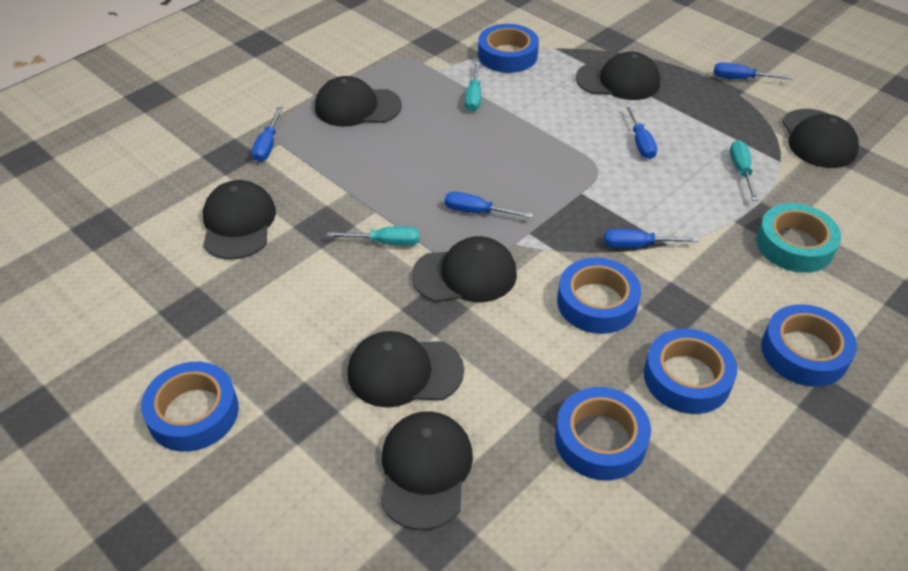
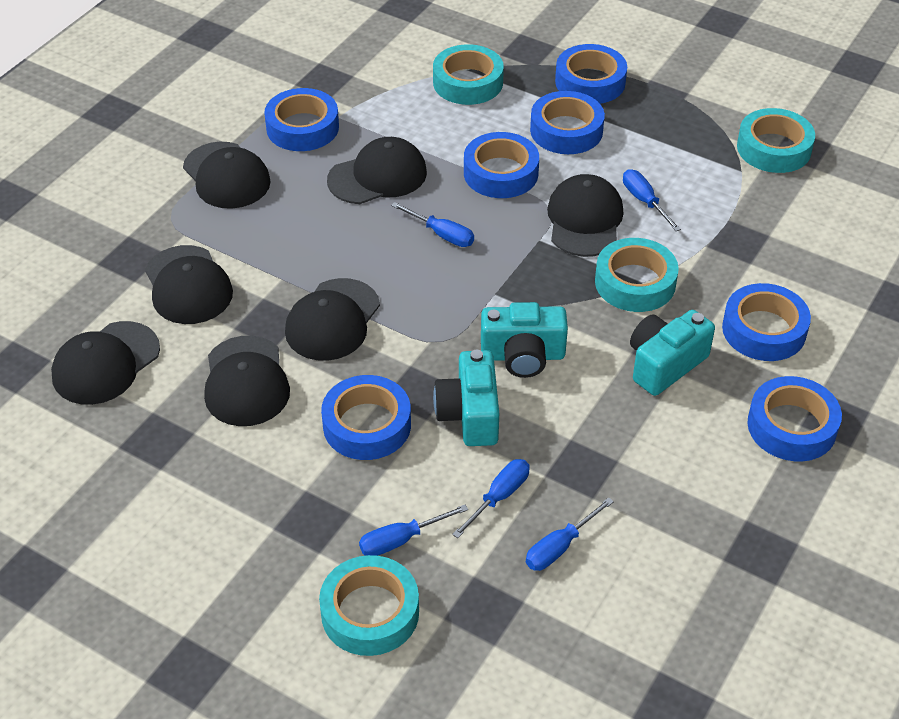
blue tape: 6 -> 7
turquoise camera: 0 -> 3
turquoise screwdriver: 3 -> 0
turquoise tape: 1 -> 4

